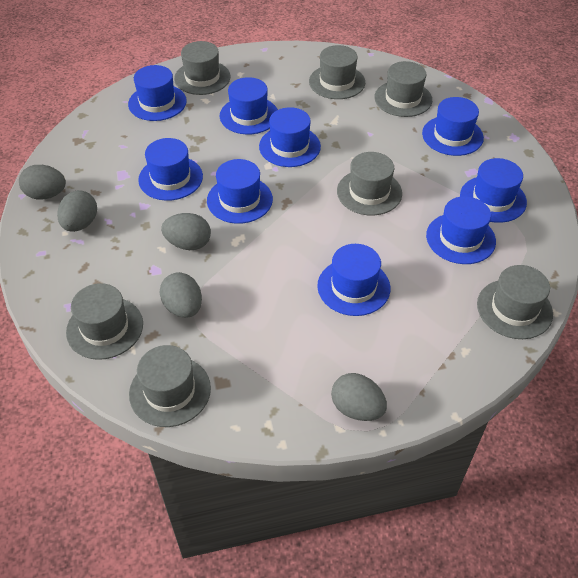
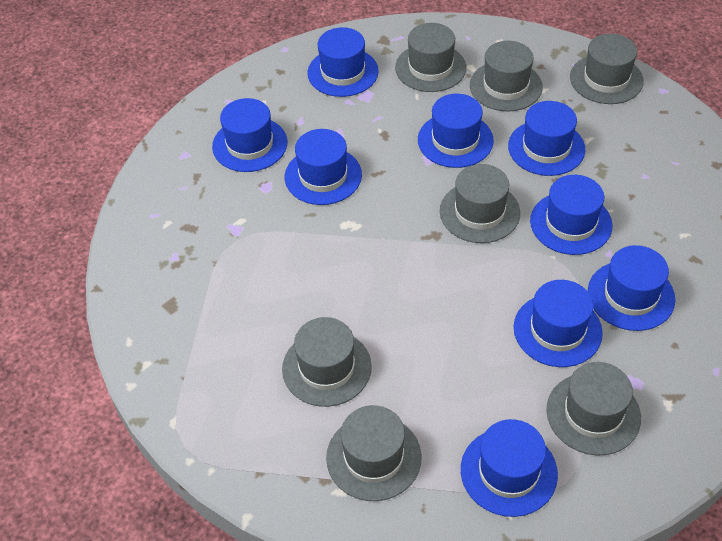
grey egg: 5 -> 0

